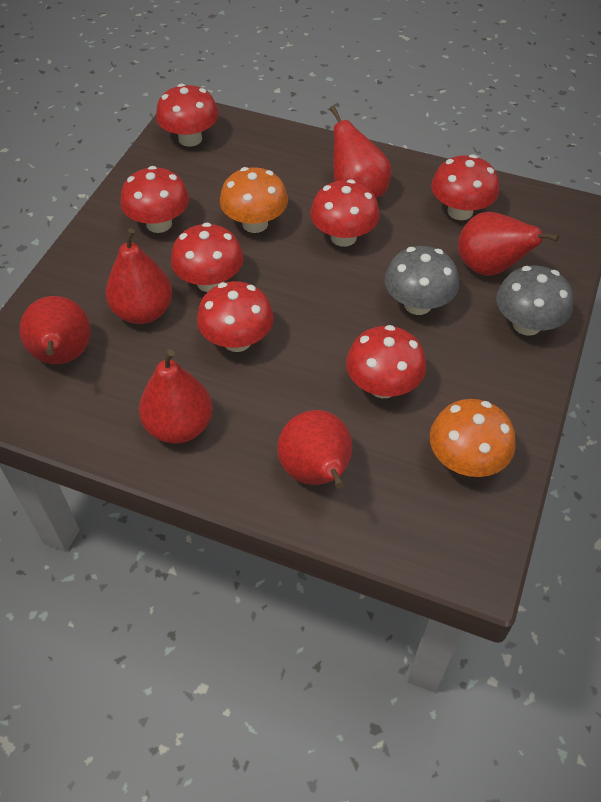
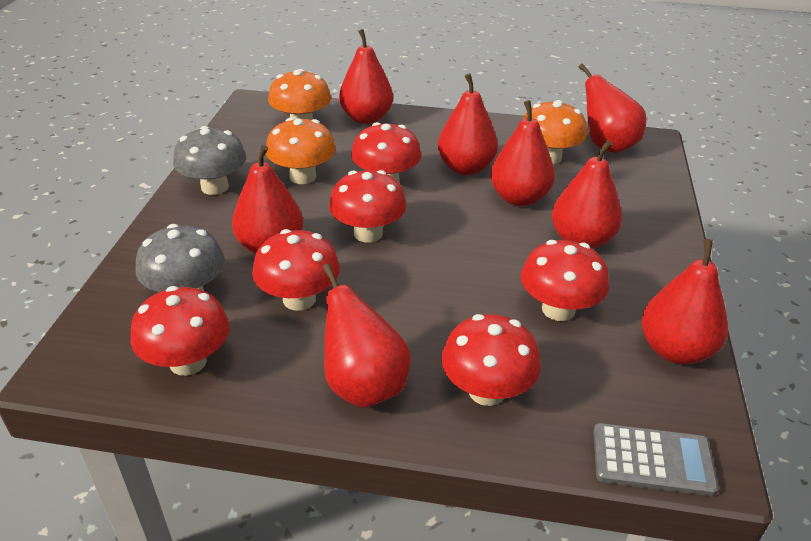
grey calculator: 0 -> 1
orange mushroom: 2 -> 3
red mushroom: 7 -> 6
red pear: 6 -> 8

